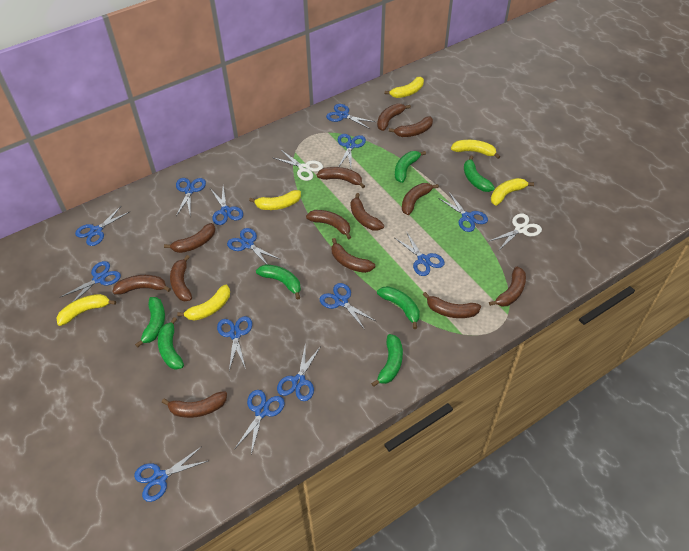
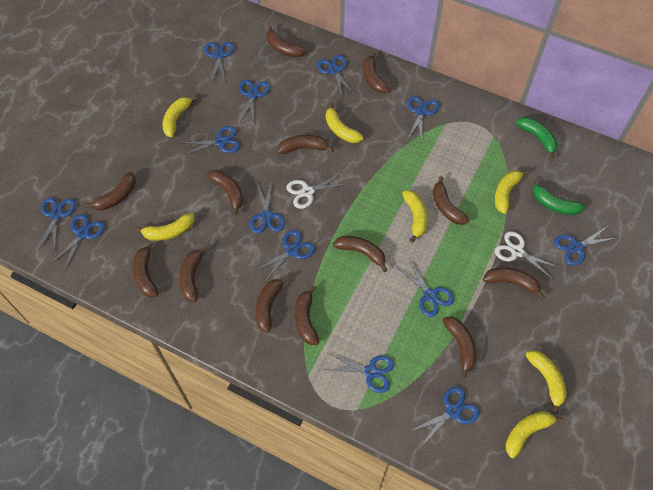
blue scissors: 14 -> 13
green banana: 7 -> 2
yellow banana: 6 -> 7

